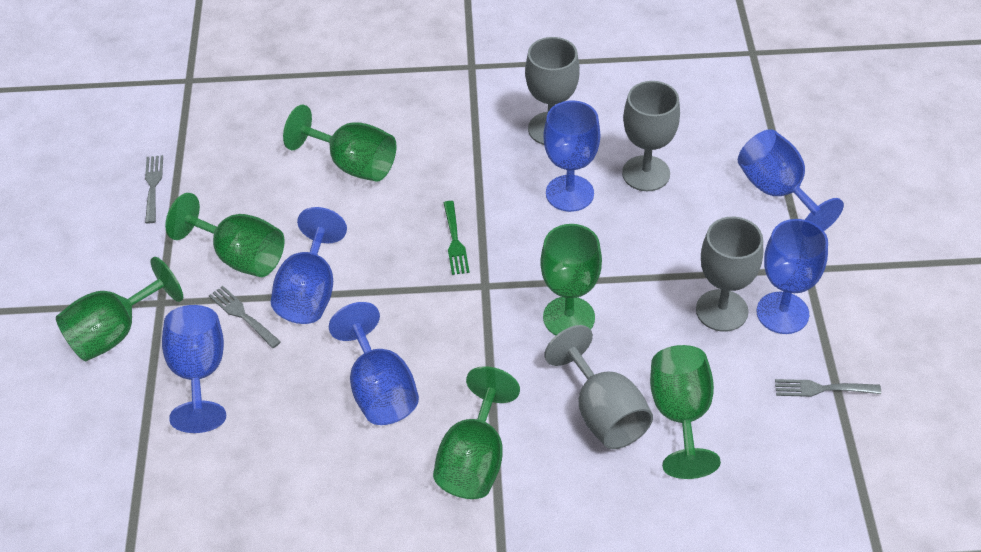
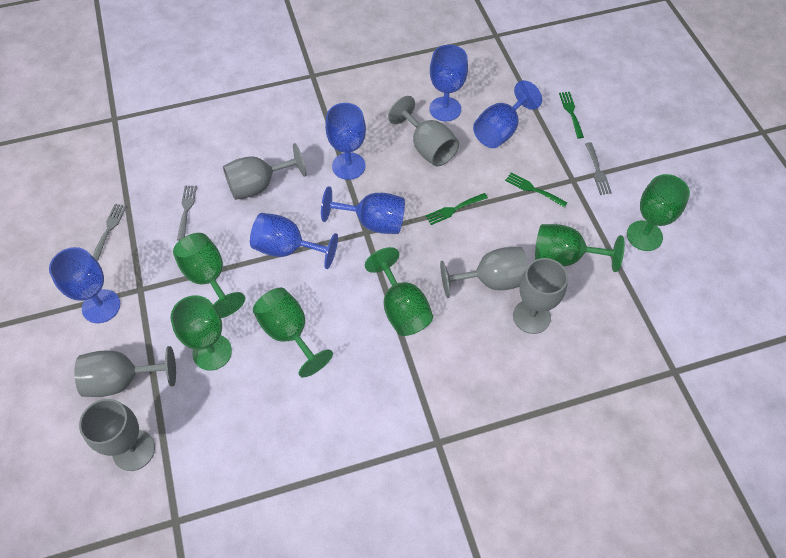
green fork: 1 -> 3
grey goblet: 4 -> 6

